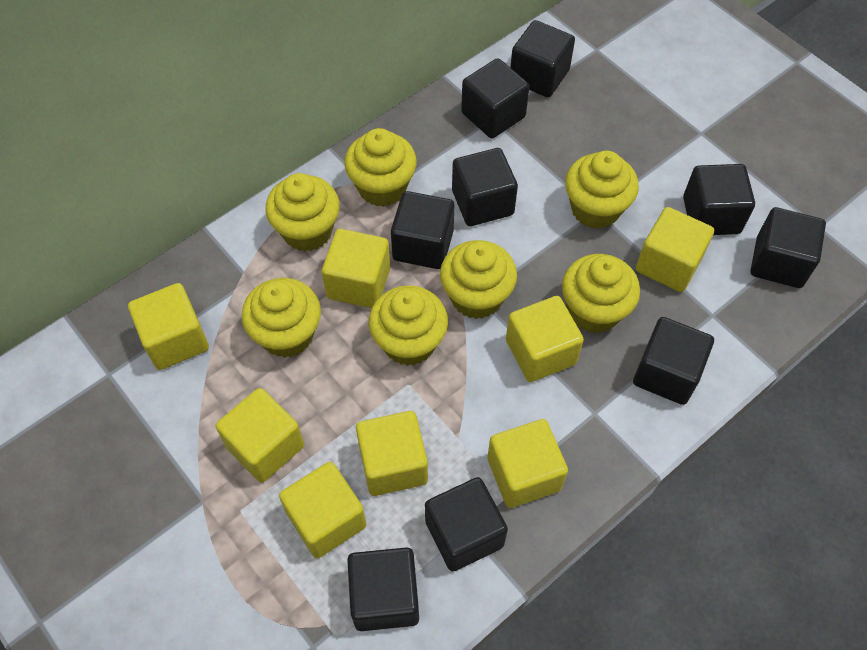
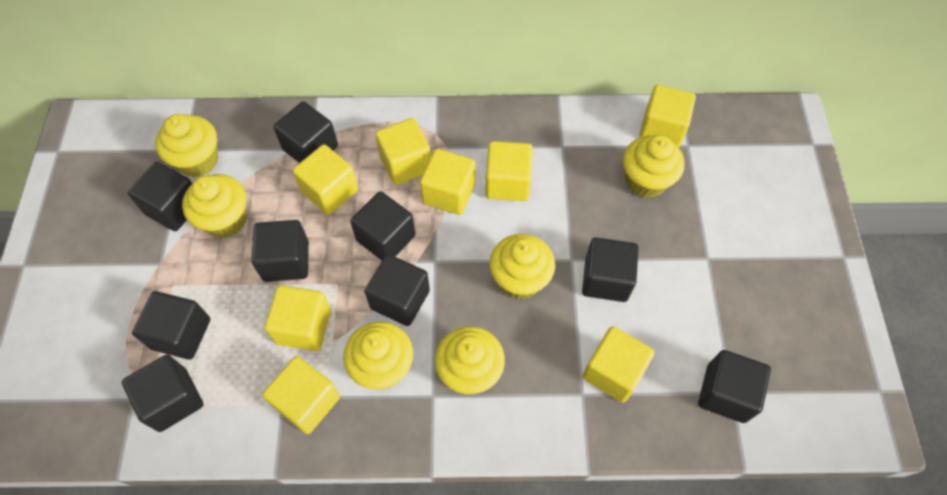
yellow cupcake: 7 -> 6

